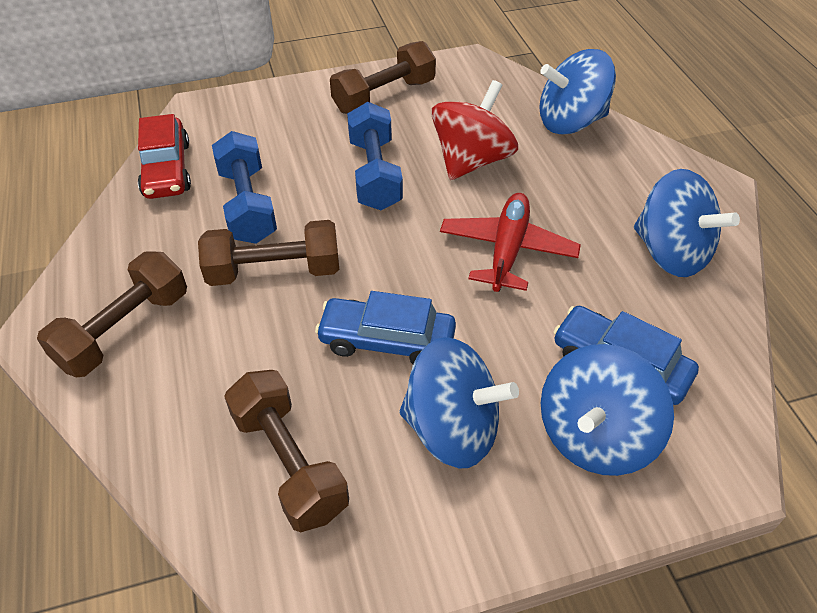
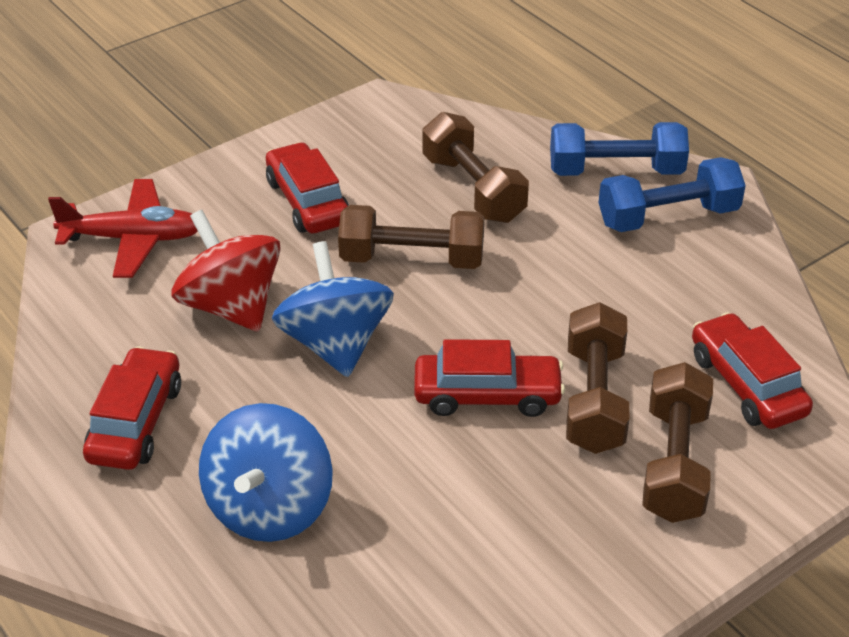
blue car: 2 -> 0
blue spinning top: 4 -> 2
red car: 1 -> 4

